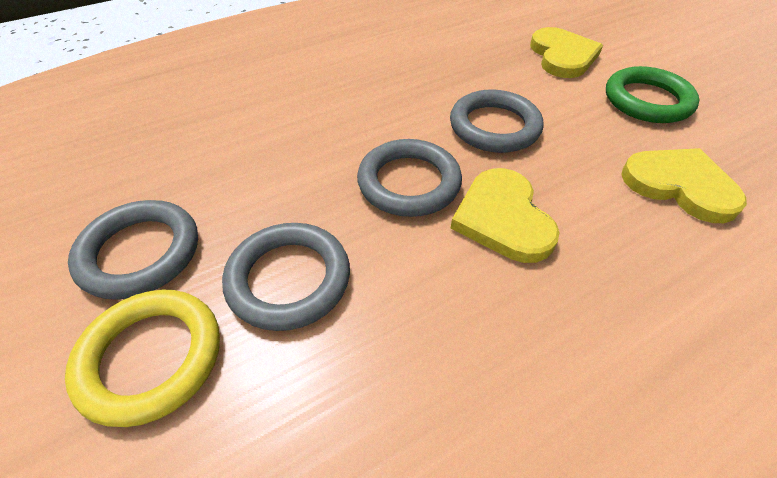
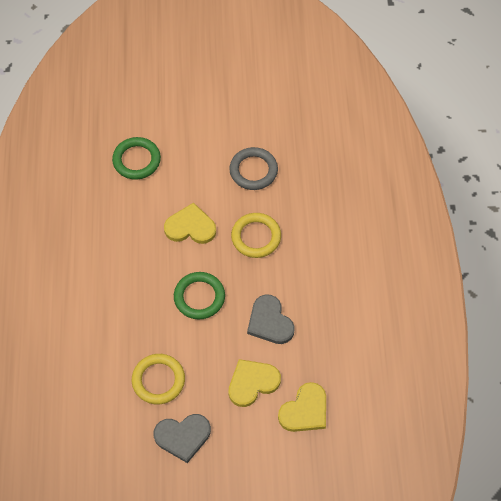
green ring: 1 -> 2
grey heart: 0 -> 2
grey ring: 4 -> 1
yellow ring: 1 -> 2

